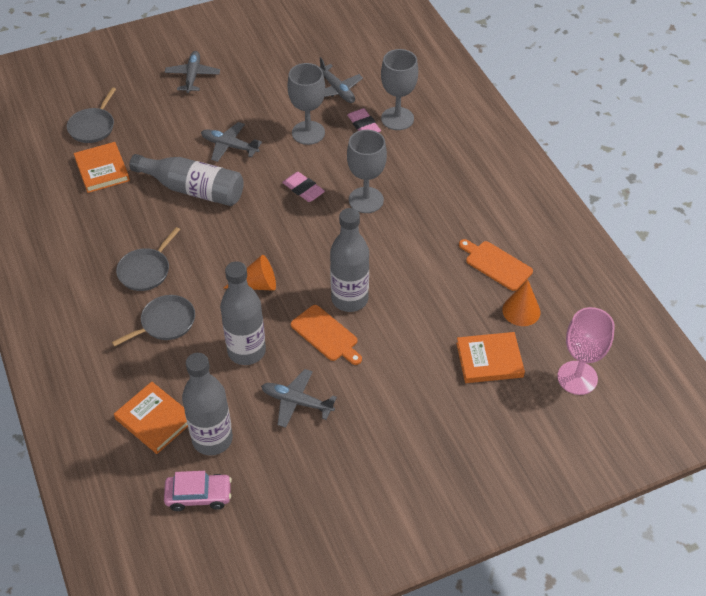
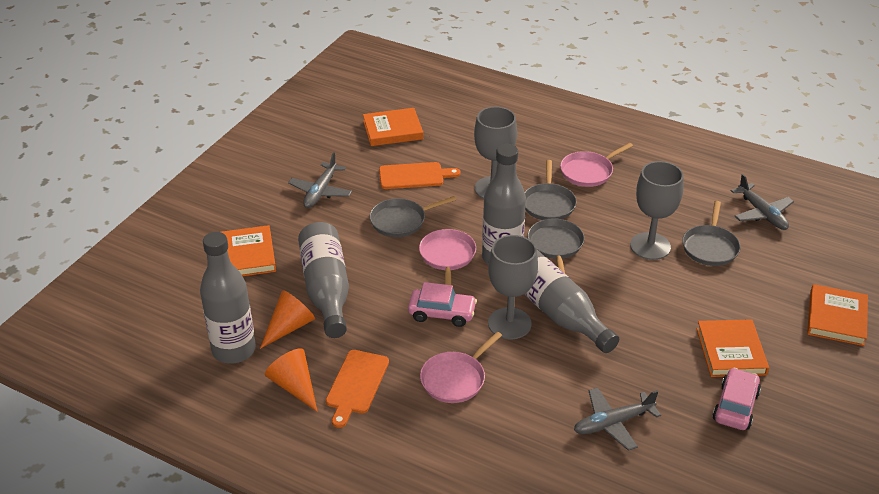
grey pan: 3 -> 4
grey plane: 4 -> 3
orange book: 3 -> 4
pink car: 1 -> 2
pink eraser: 2 -> 0
pink goblet: 1 -> 0
pink pan: 0 -> 3

